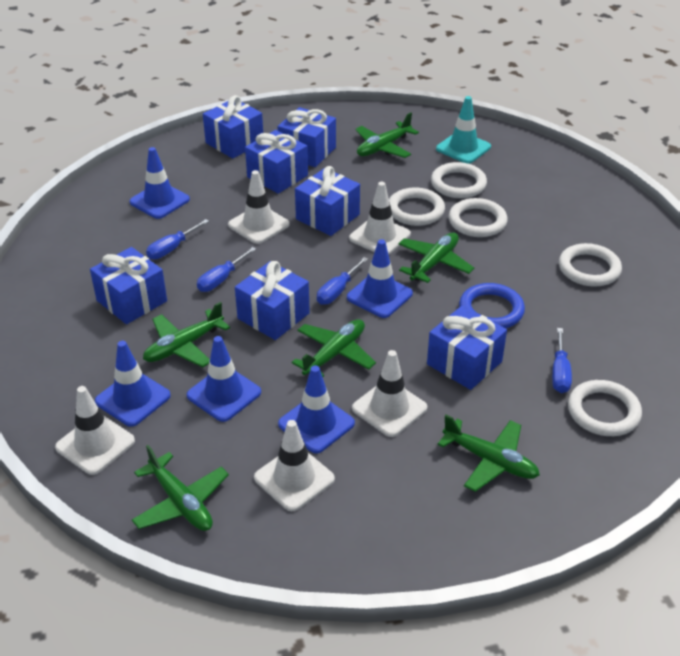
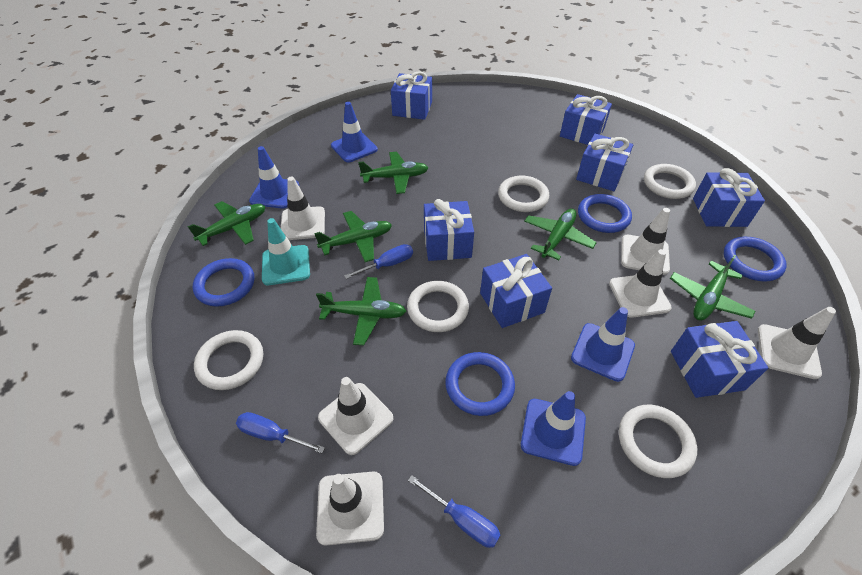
blue ring: 1 -> 4
blue screwdriver: 4 -> 3
blue traffic cone: 5 -> 4
white traffic cone: 5 -> 6

